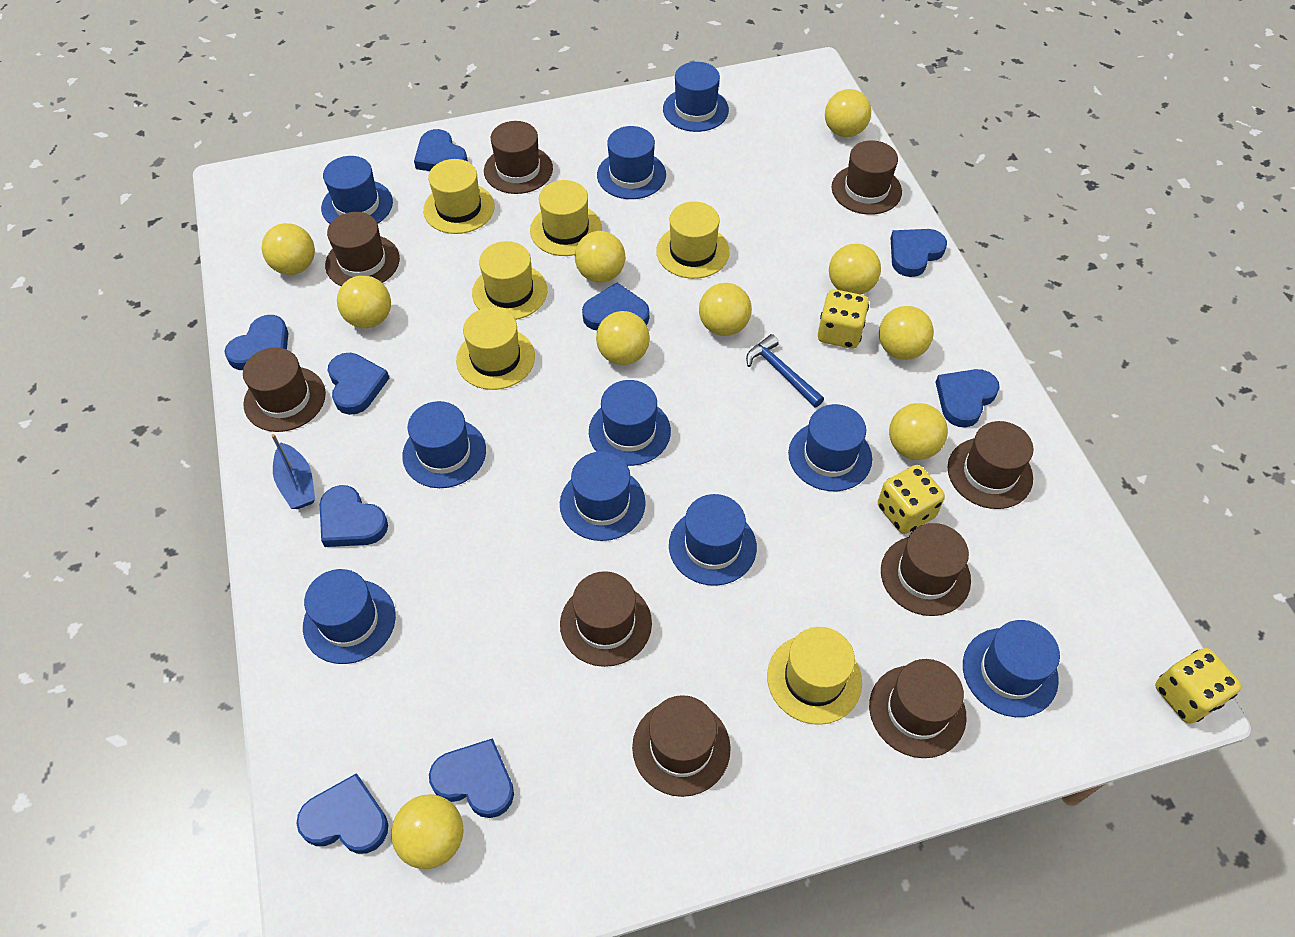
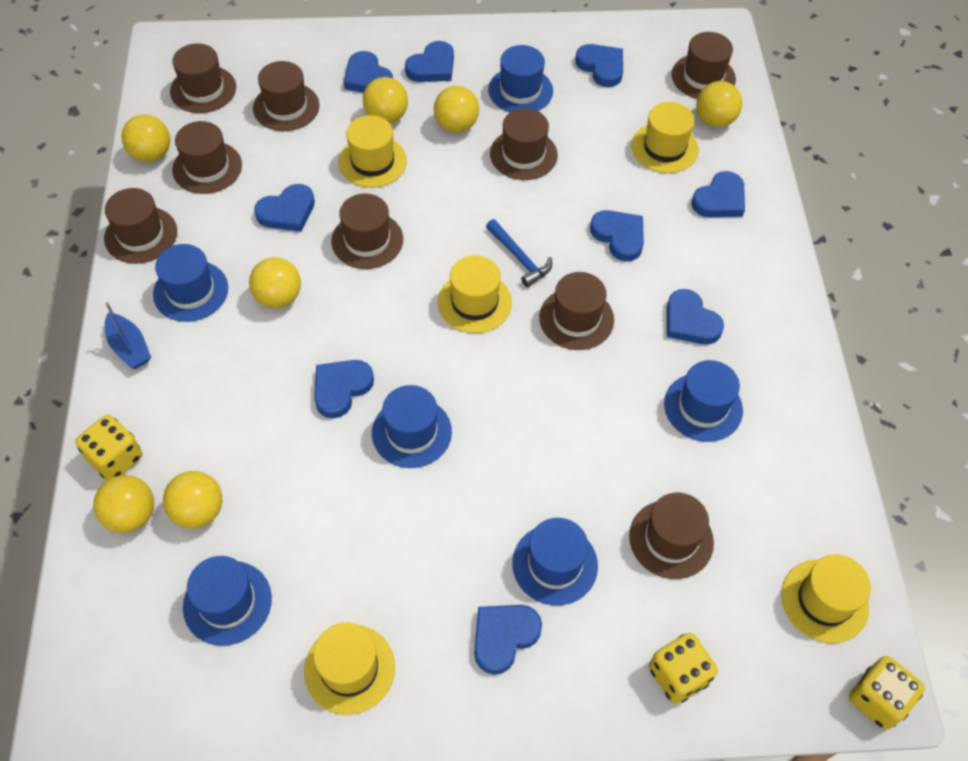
blue hat: 10 -> 6
yellow ball: 10 -> 7
yellow hat: 6 -> 5

